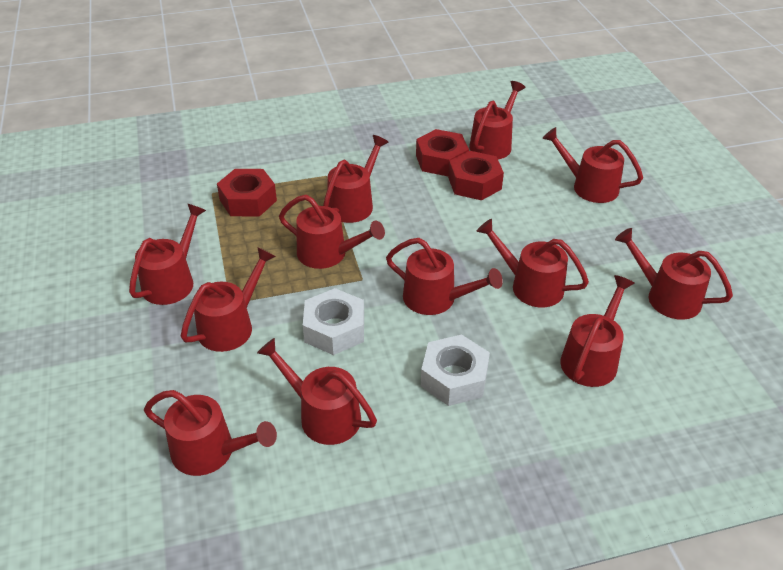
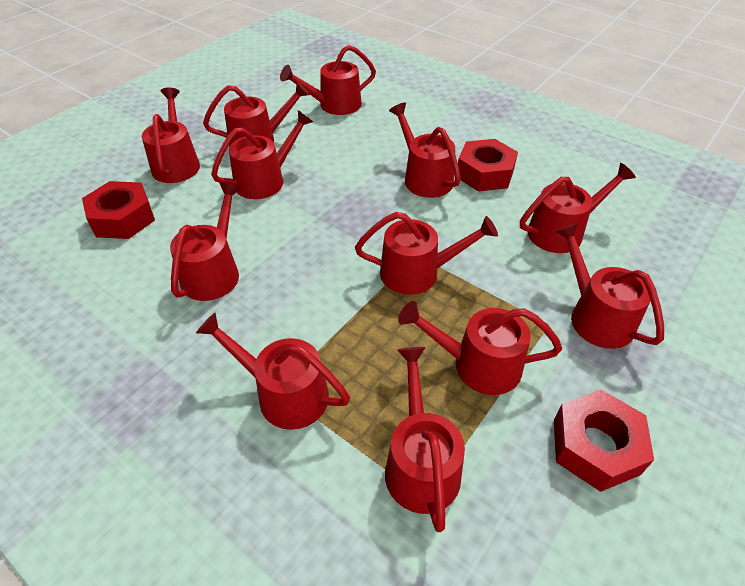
white nut: 2 -> 0

